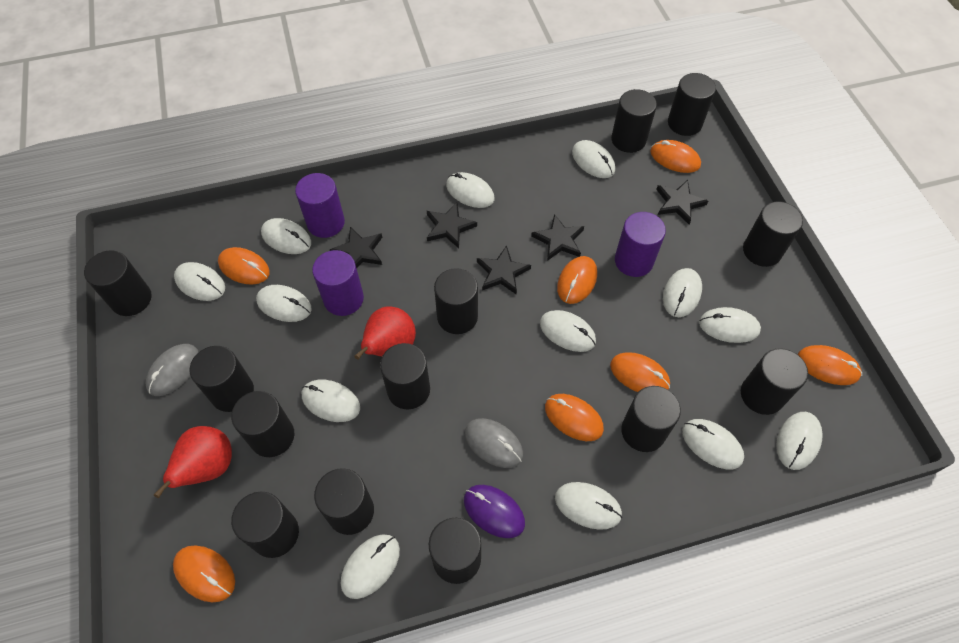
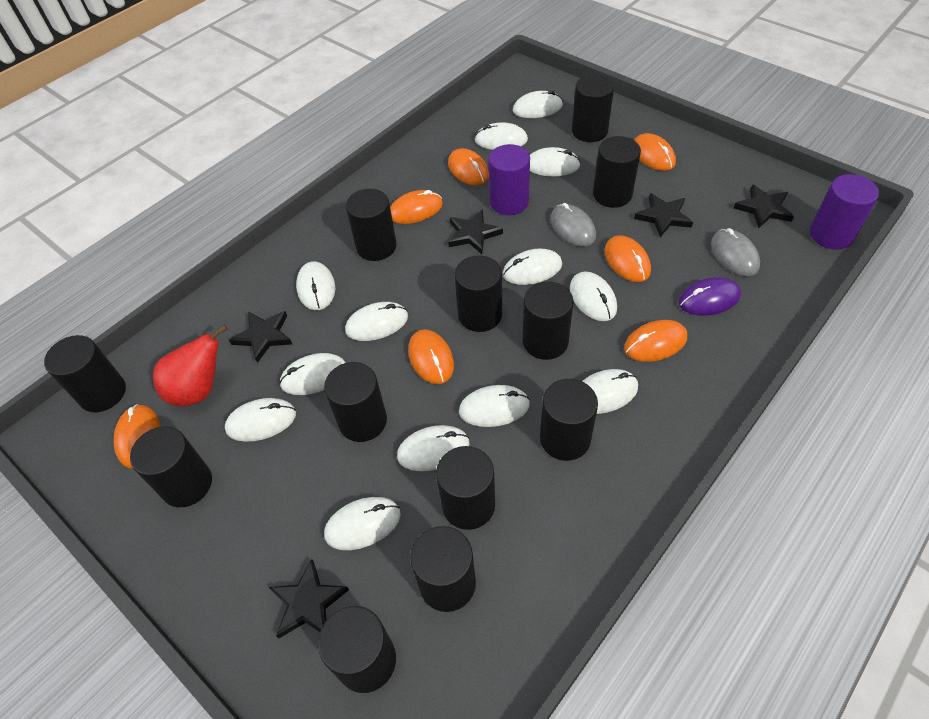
black cylinder: 13 -> 12
purple cylinder: 3 -> 2
red pear: 2 -> 1

